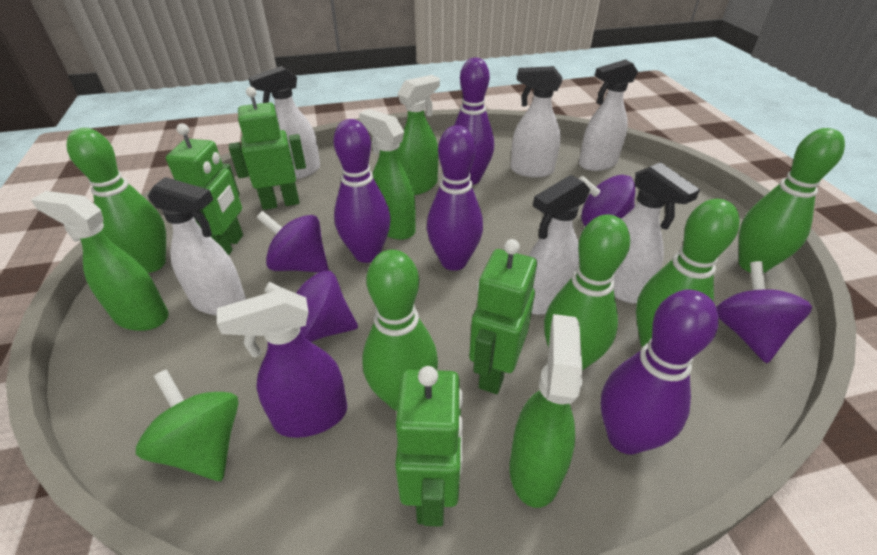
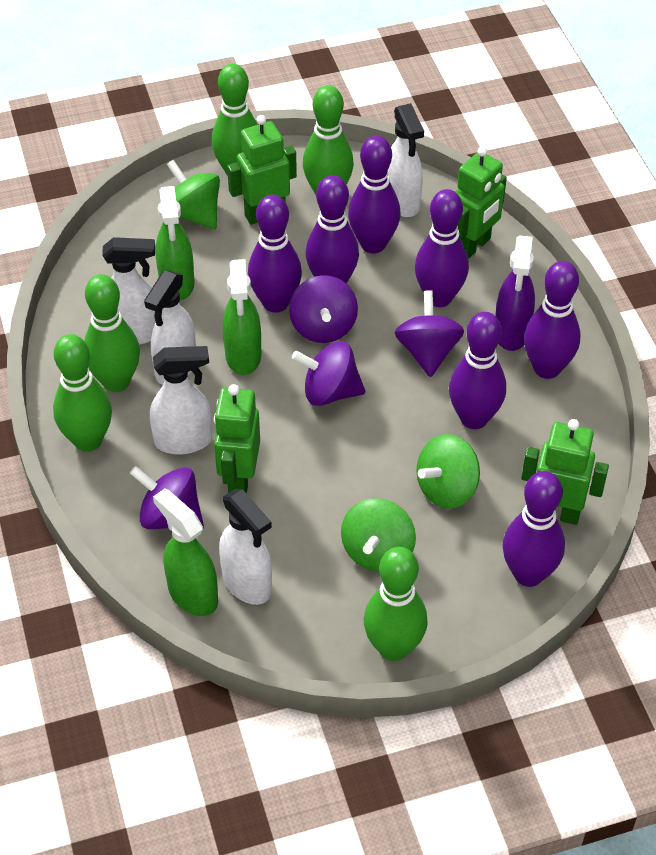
green spinning top: 1 -> 3
green spray bottle: 4 -> 3
purple bowling pin: 4 -> 7
white spray bottle: 6 -> 5

